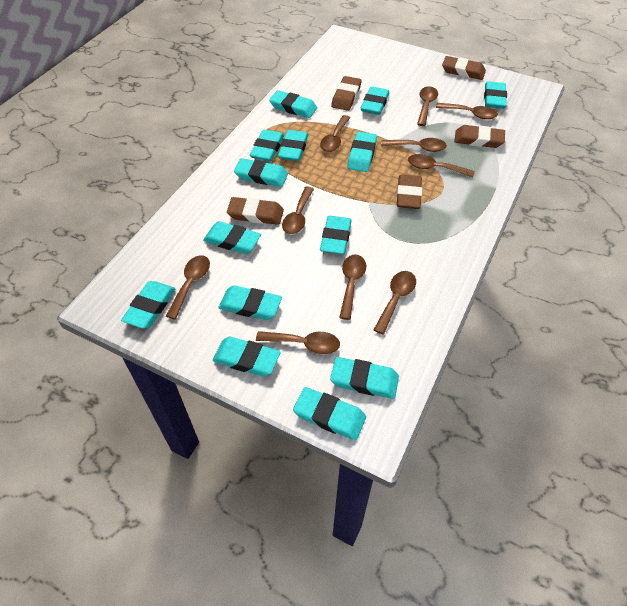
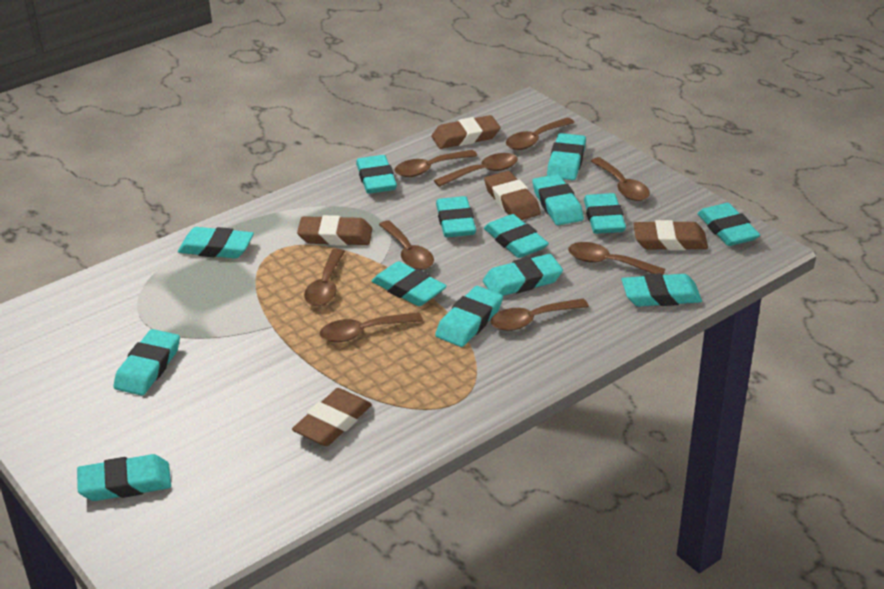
brown spoon: 10 -> 9

